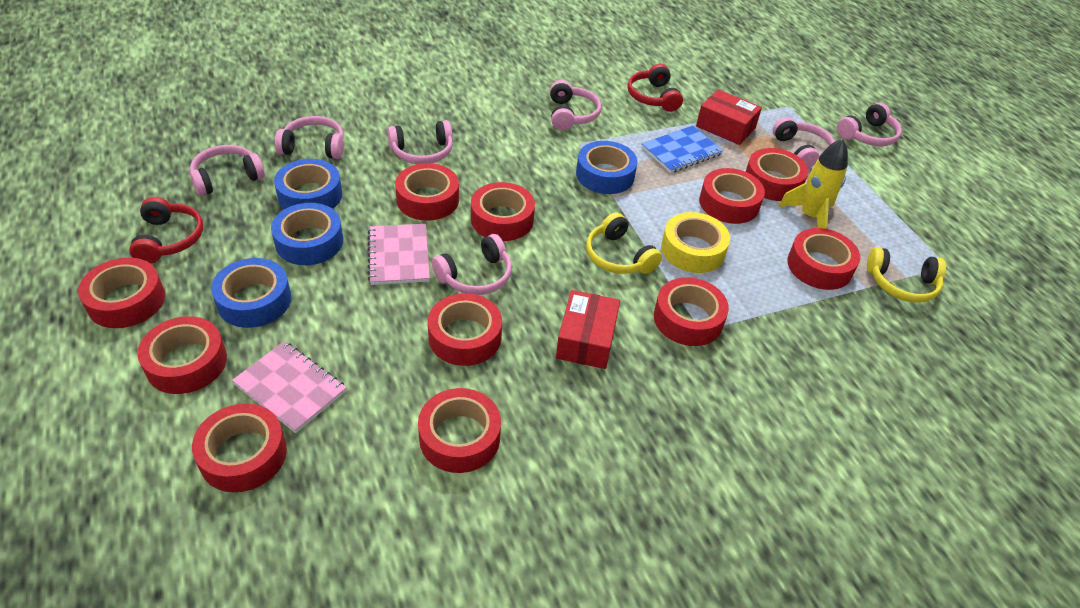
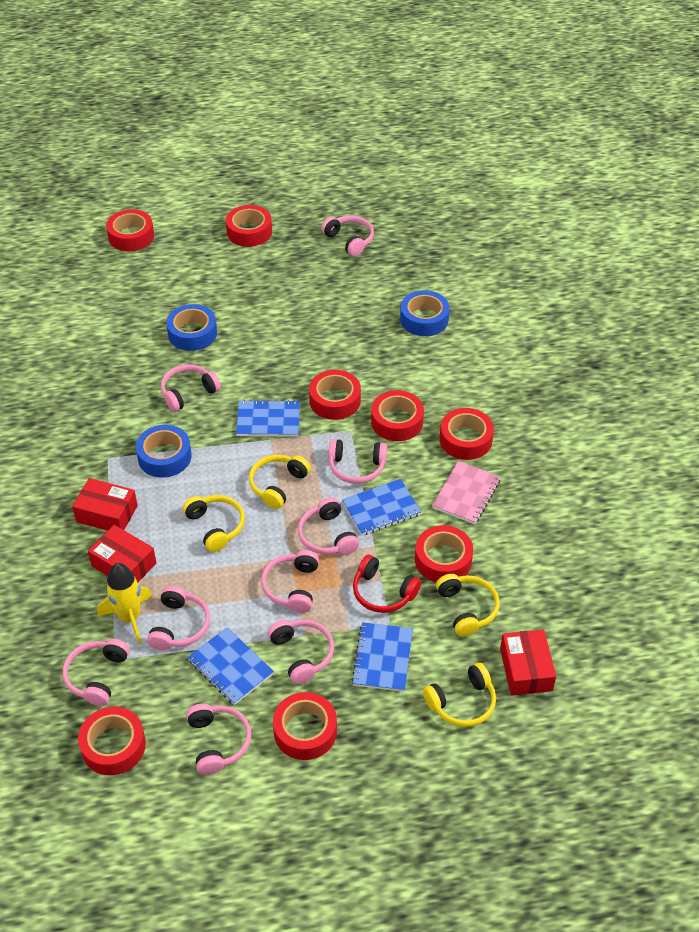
blue notebook: 1 -> 4
blue tape: 4 -> 3
pink headphones: 7 -> 9
pink notebook: 2 -> 1
red box: 2 -> 3
red headphones: 2 -> 1
red tape: 11 -> 8
yellow headphones: 2 -> 4
yellow tape: 1 -> 0

